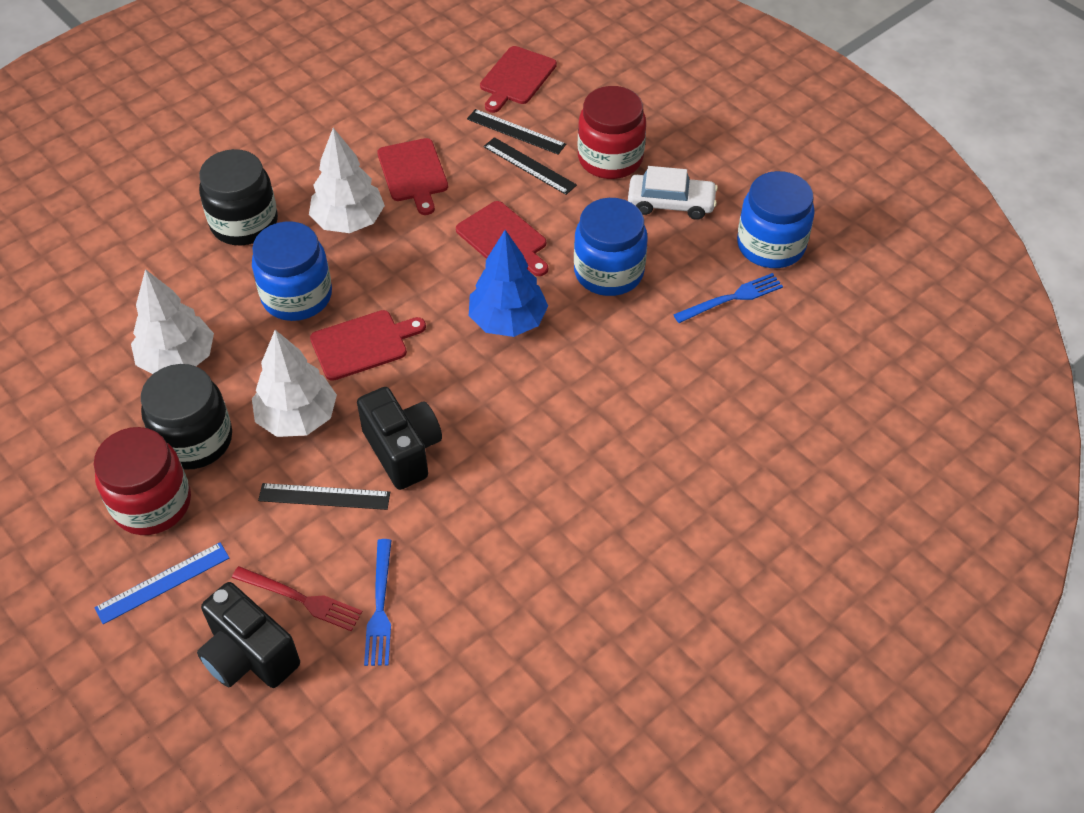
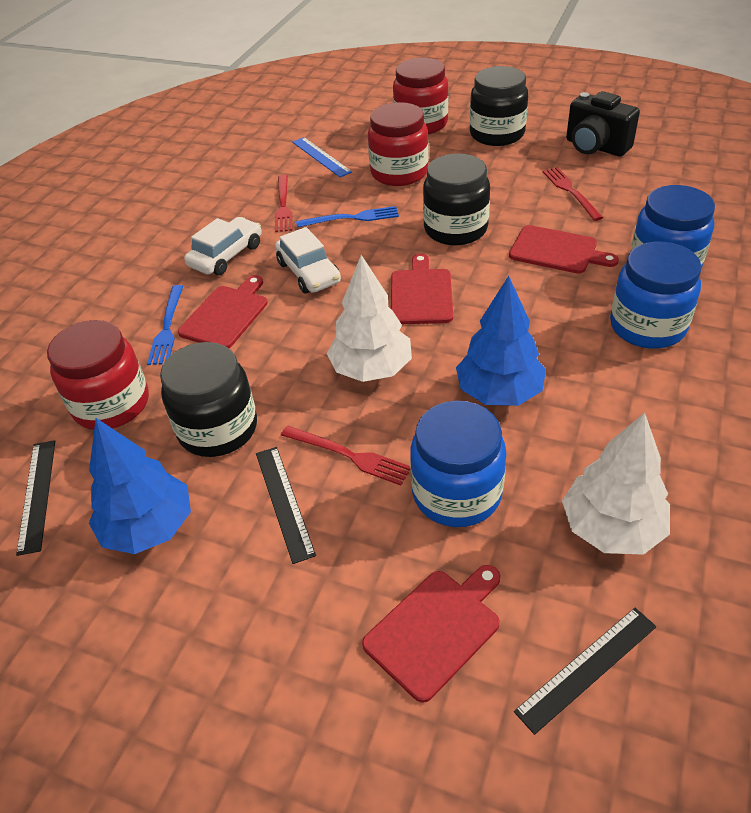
black camera: 2 -> 1
black jar: 2 -> 3
blue tree: 1 -> 2
red fork: 1 -> 3
red jar: 2 -> 3
white car: 1 -> 2
white tree: 3 -> 2

